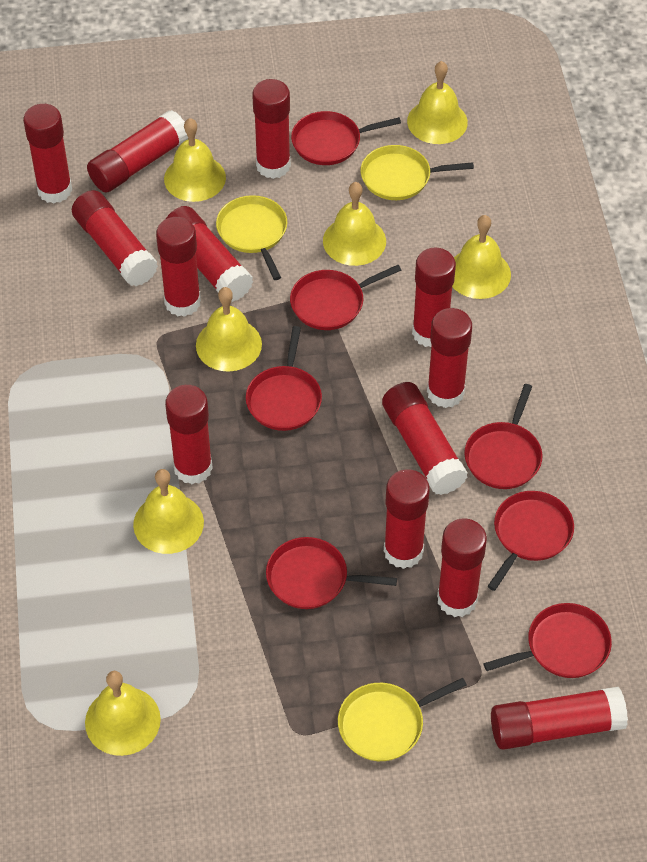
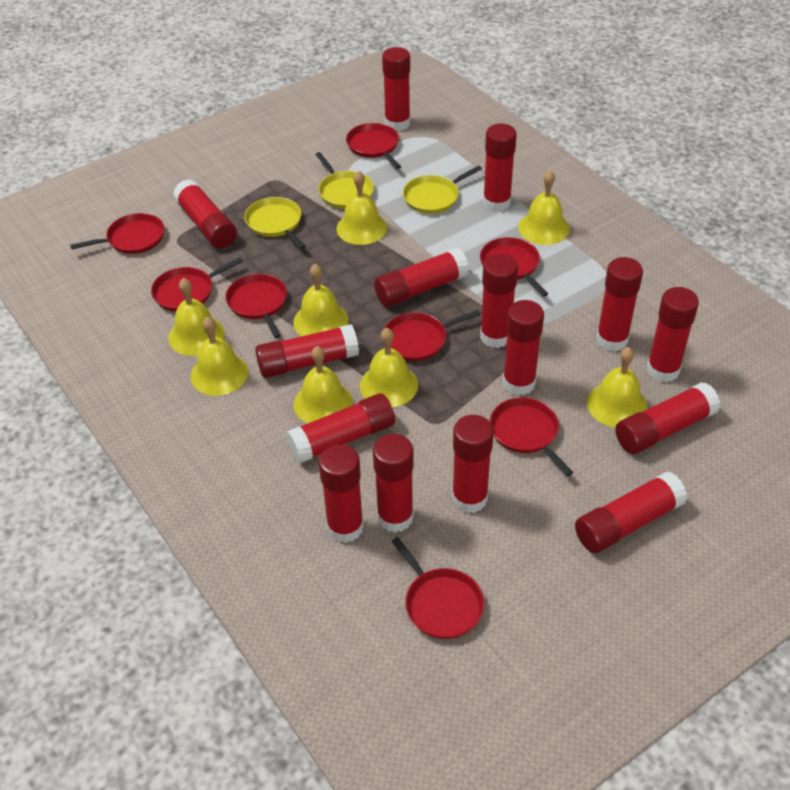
red glue stick: 13 -> 15
red pan: 7 -> 8
yellow bell: 7 -> 8

